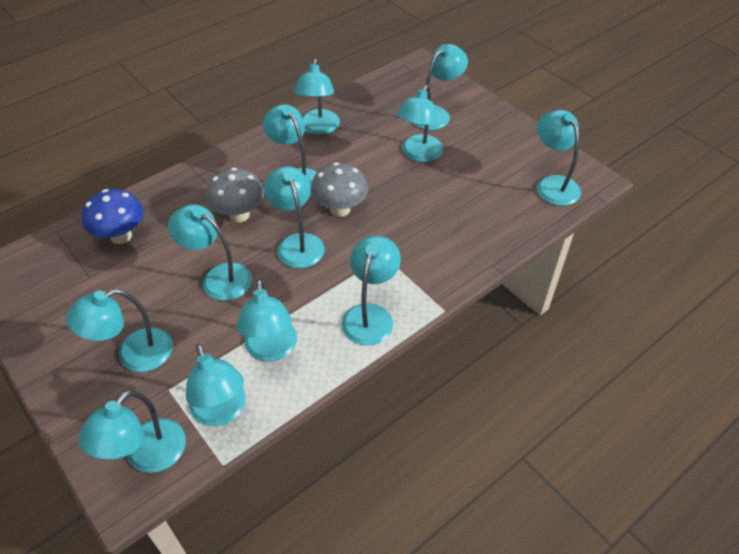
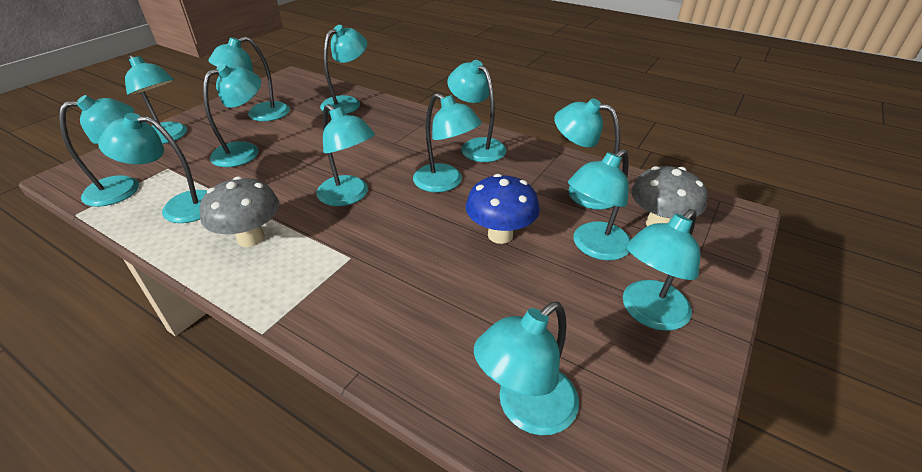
turquoise lamp: 12 -> 13

